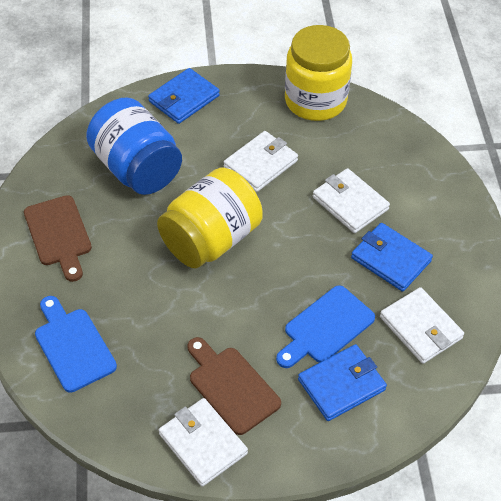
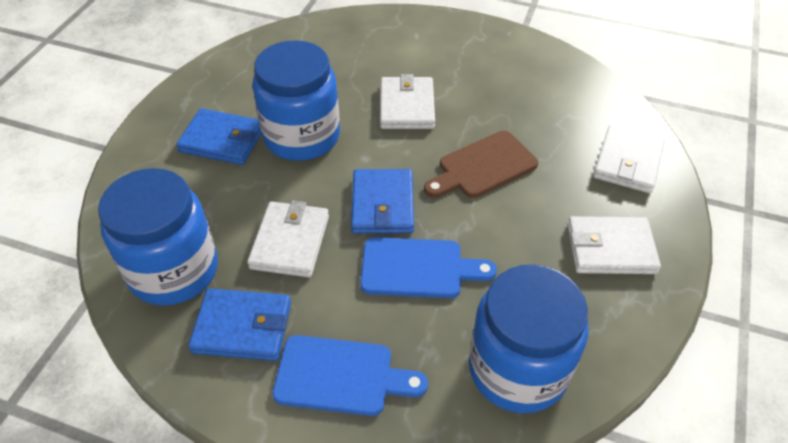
blue jar: 1 -> 3
brown cutting board: 2 -> 1
yellow jar: 2 -> 0

